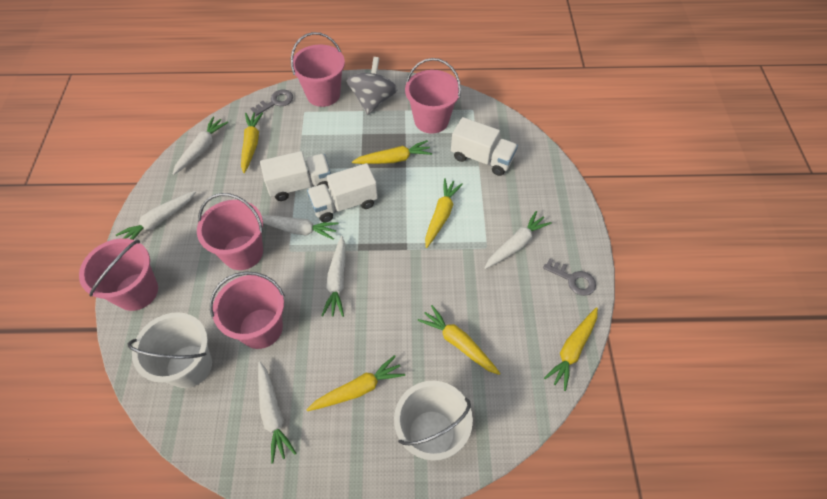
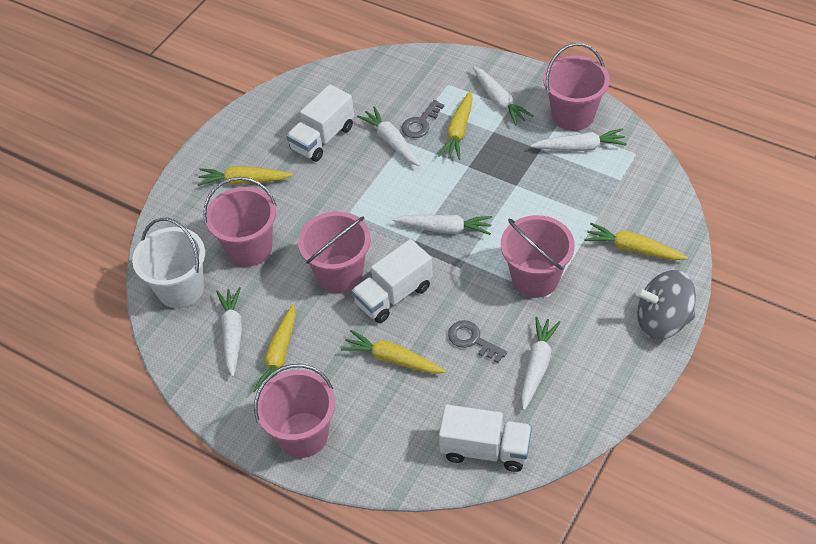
white bucket: 2 -> 1
yellow carrot: 6 -> 5

